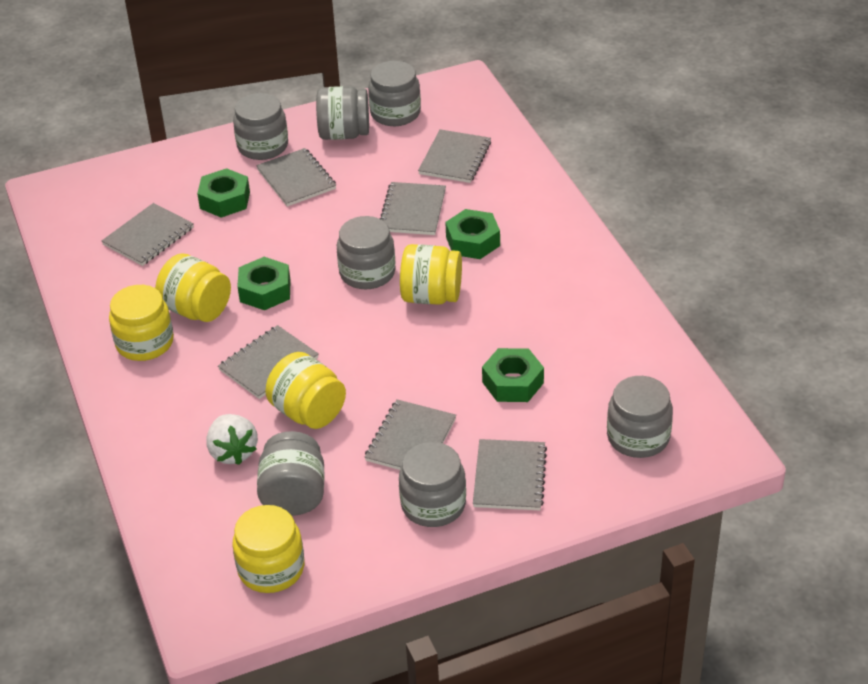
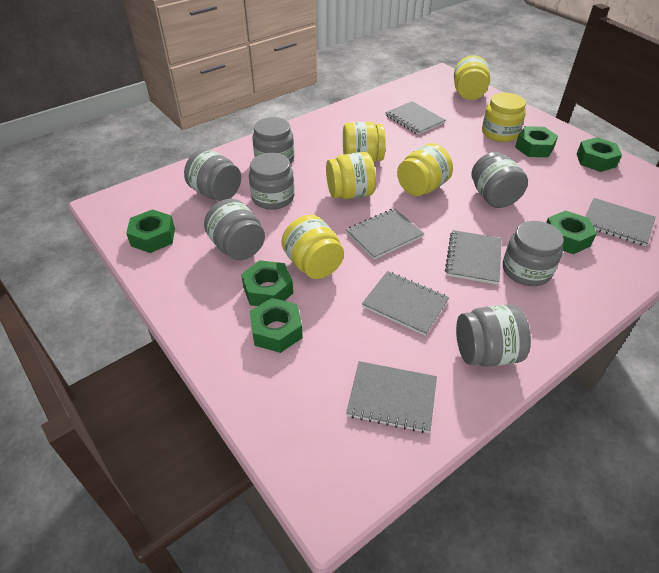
green nut: 4 -> 6
grey notebook: 7 -> 6
white strawberry: 1 -> 0
yellow jar: 5 -> 6

